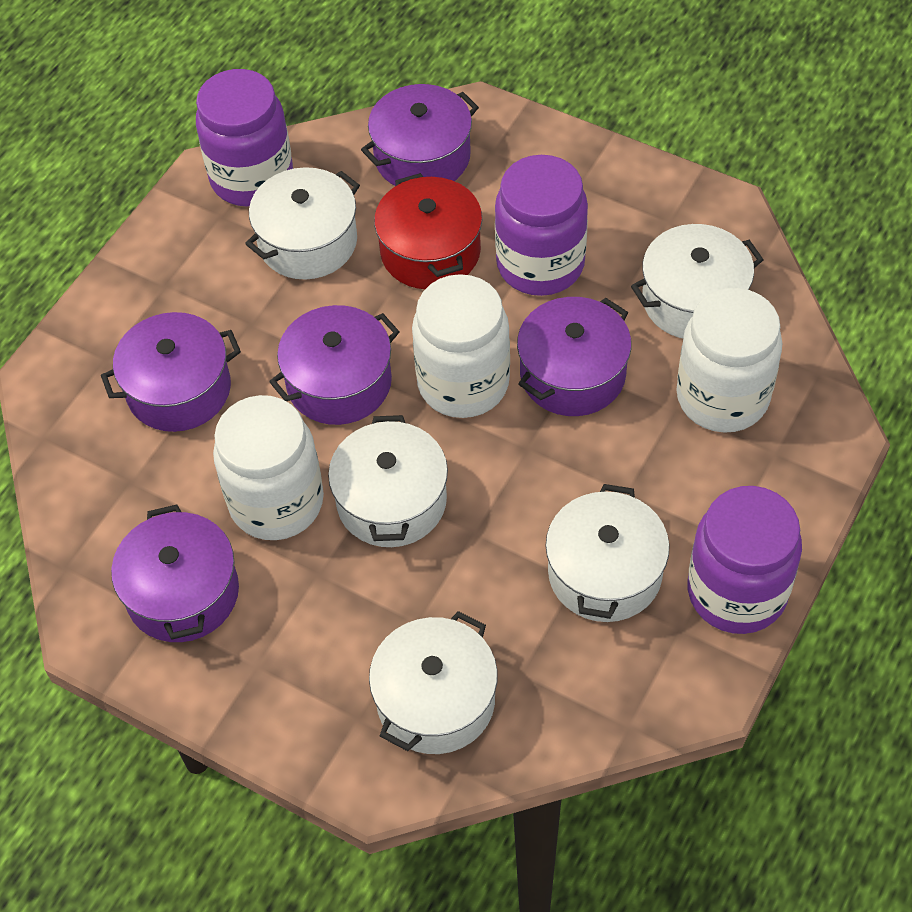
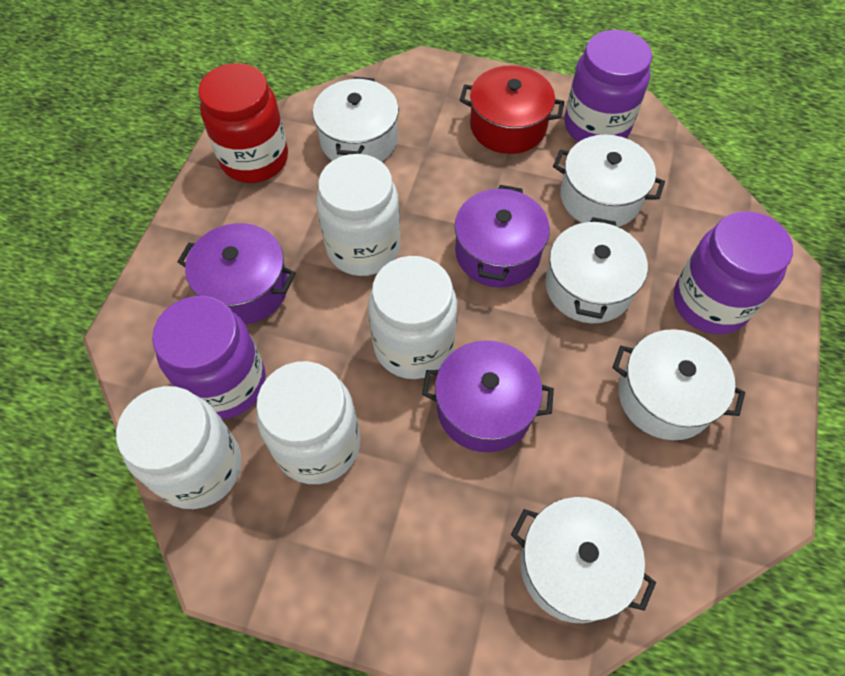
purple pot: 5 -> 3
red jar: 0 -> 1
white jar: 3 -> 4

